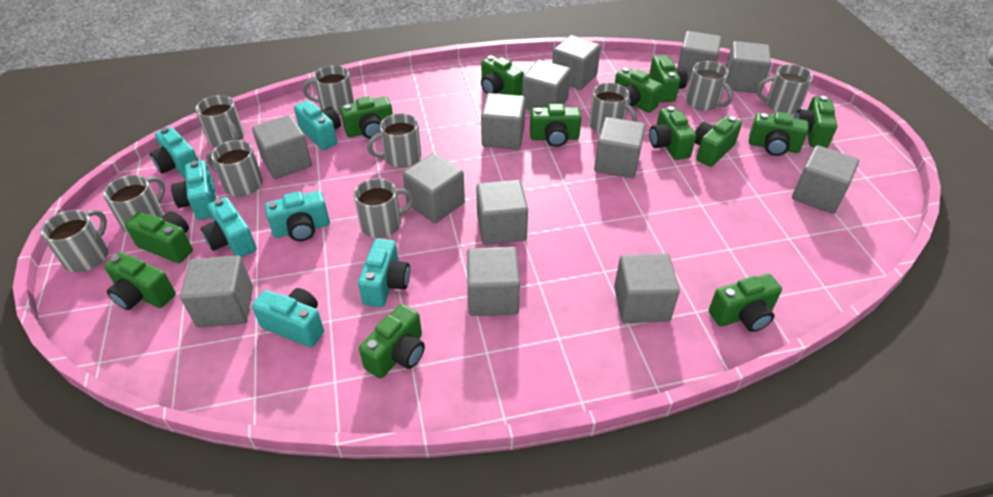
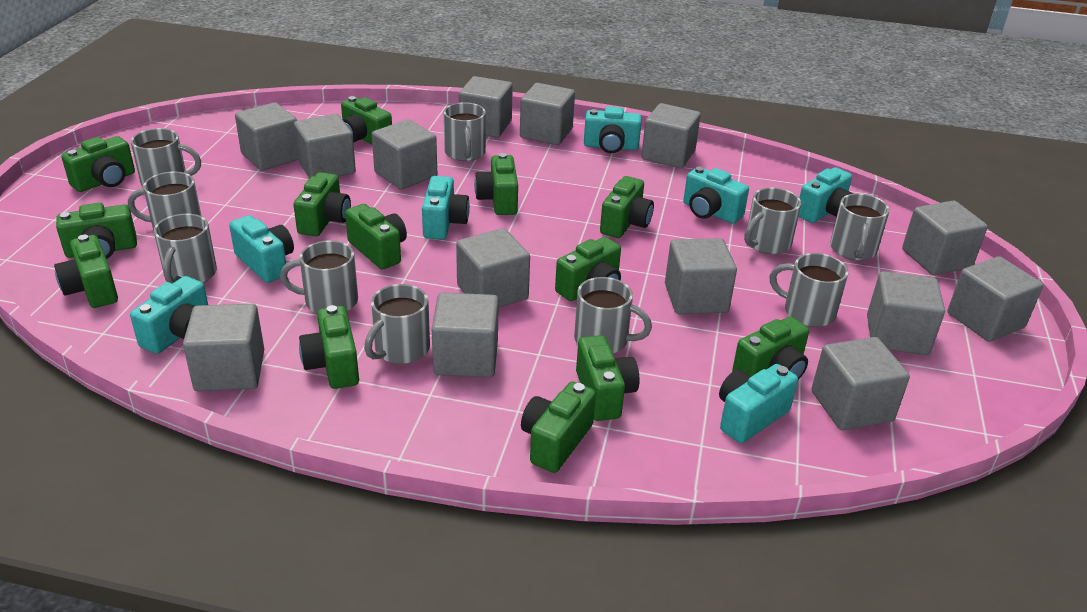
grey cube: 13 -> 14

